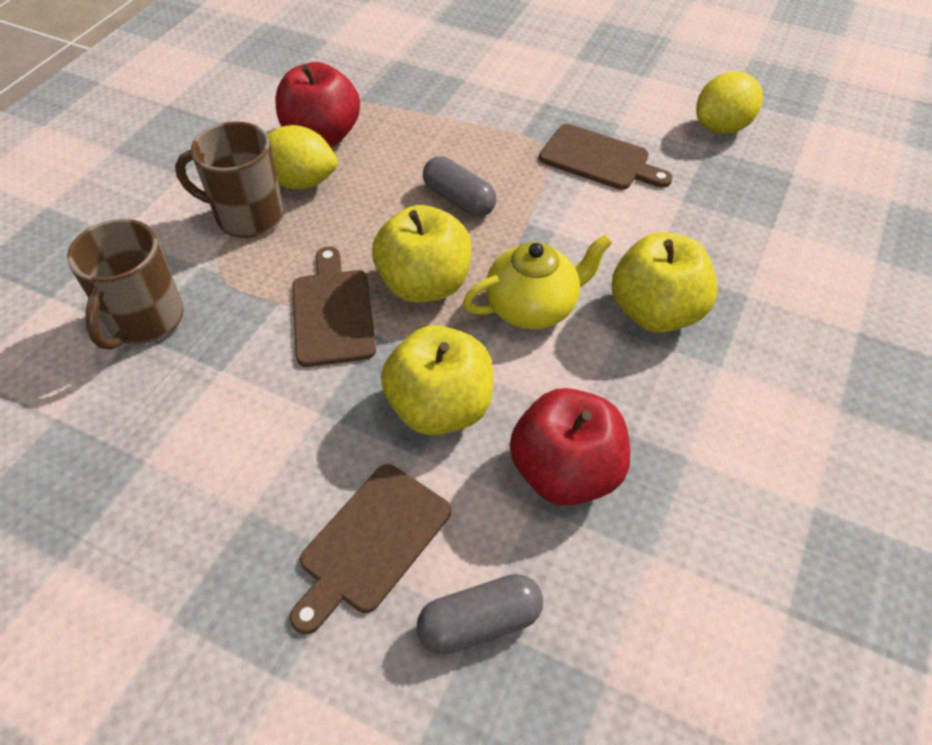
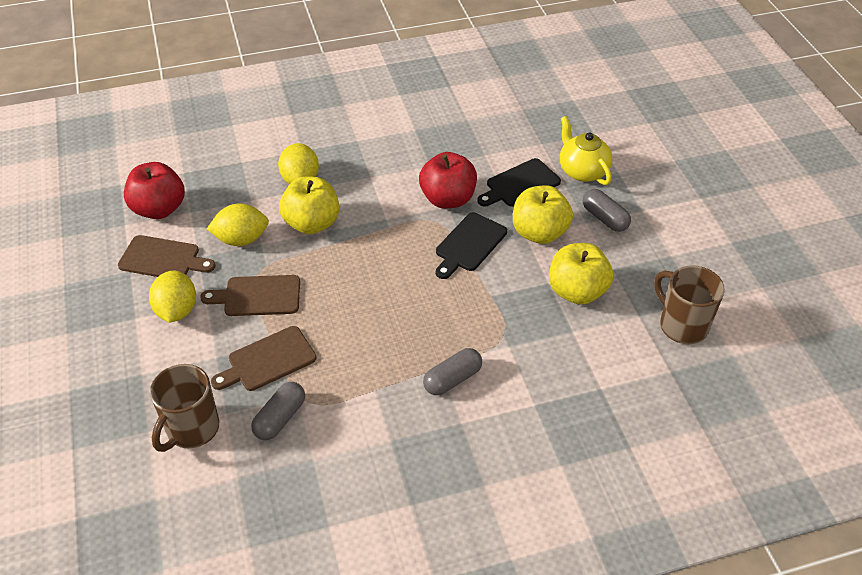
black cutting board: 0 -> 2
grey capsule: 2 -> 3
yellow lemon: 2 -> 3

